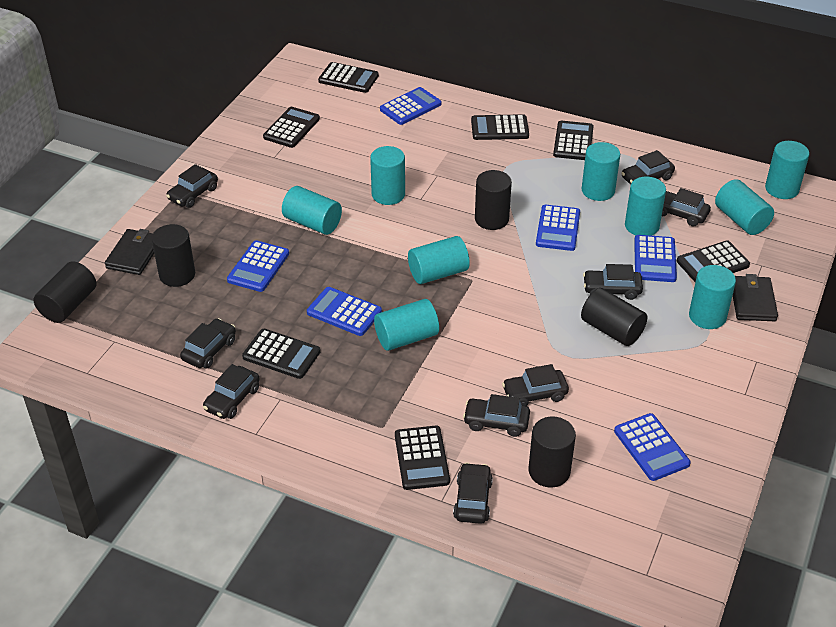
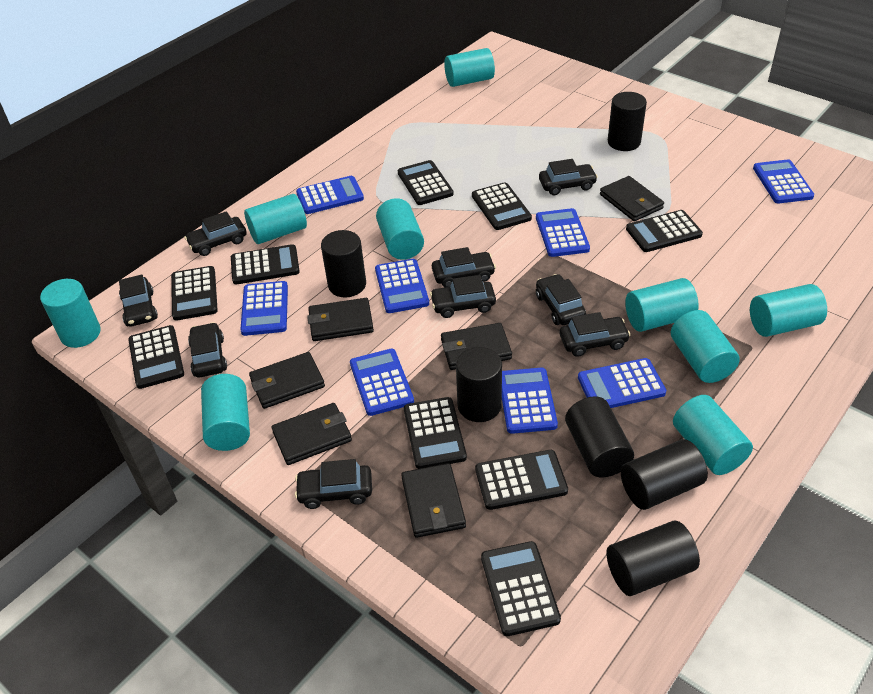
black calculator: 7 -> 9
black cylinder: 5 -> 6
black wallet: 2 -> 6
blue calculator: 6 -> 8

